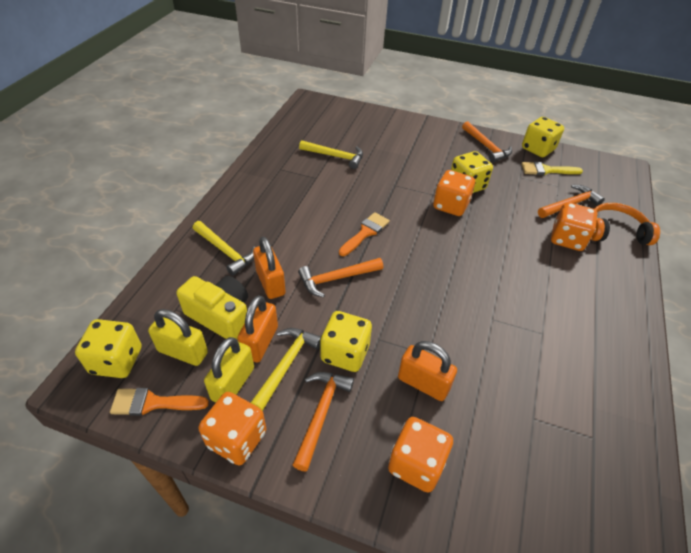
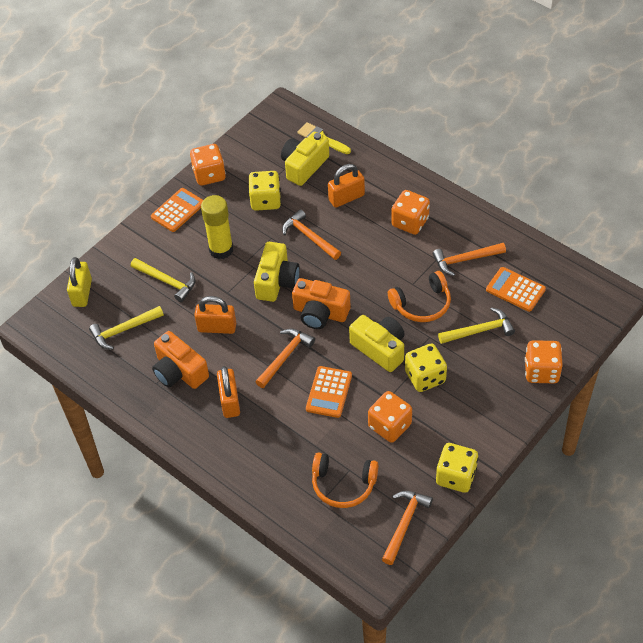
orange brush: 2 -> 0
orange calculator: 0 -> 3
orange camera: 0 -> 2
orange headphones: 1 -> 2
yellow camera: 1 -> 3
yellow dice: 4 -> 3
yellow glue stick: 0 -> 1
yellow padlock: 2 -> 1

